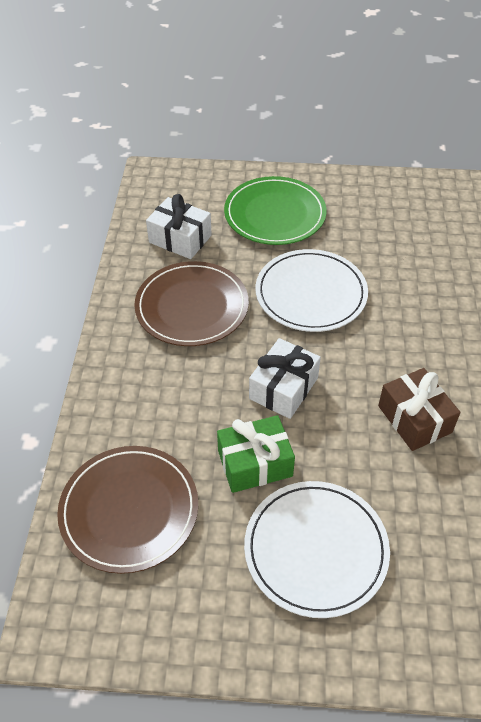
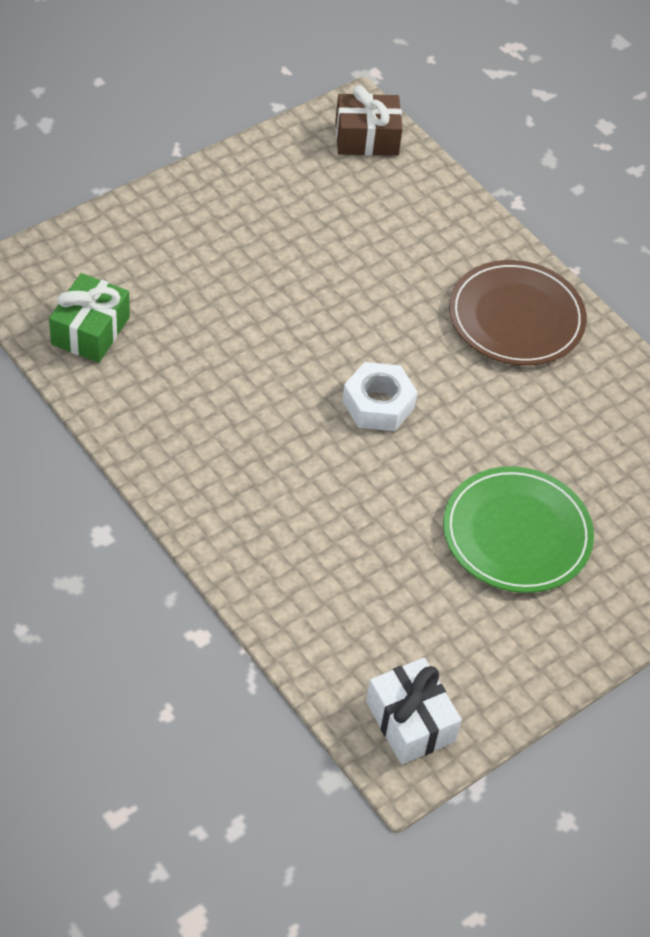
brown plate: 2 -> 1
white gift: 2 -> 1
white nut: 0 -> 1
white plate: 2 -> 0

